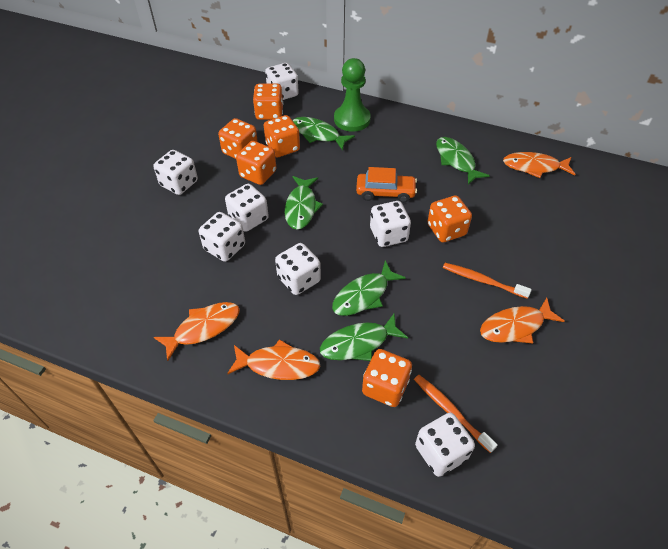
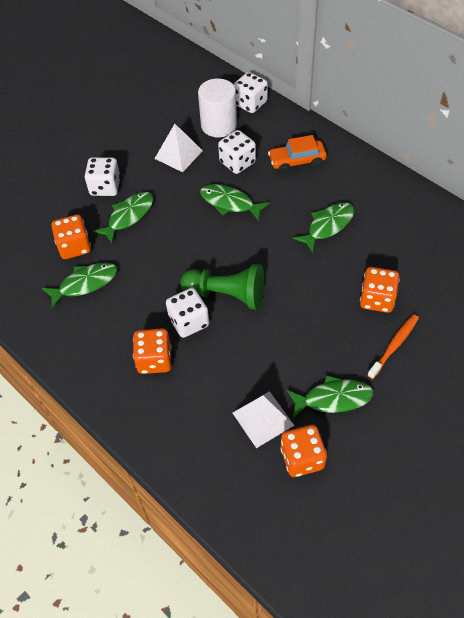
orange dice: 6 -> 4
orange fish: 4 -> 0
orange toothbrush: 2 -> 1
white cylinder: 0 -> 1
white dice: 7 -> 4
white pyramid: 0 -> 2

